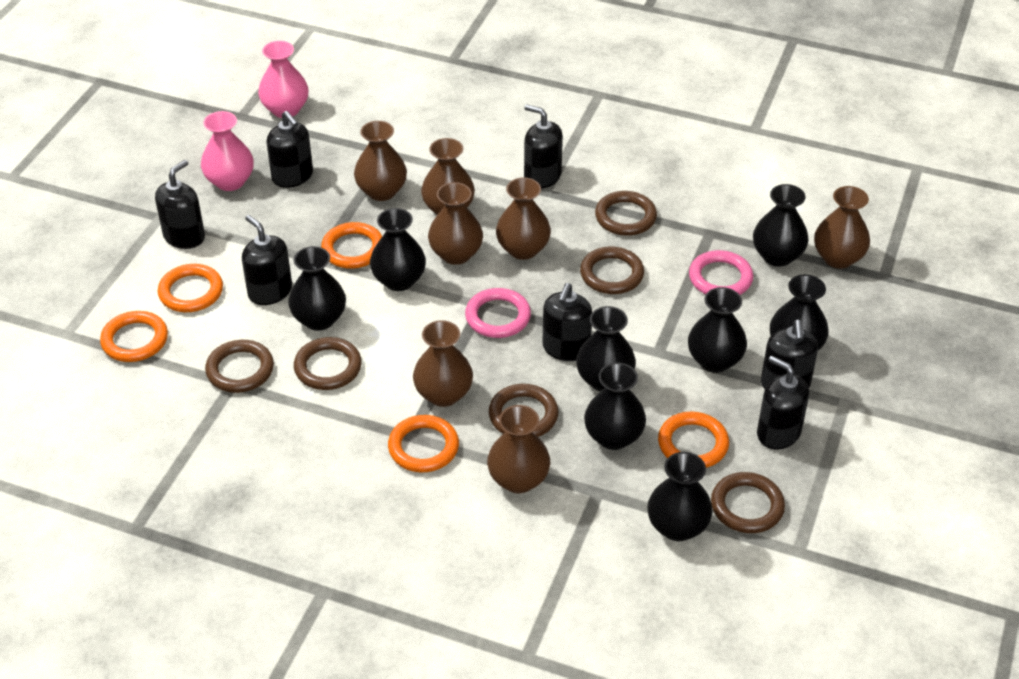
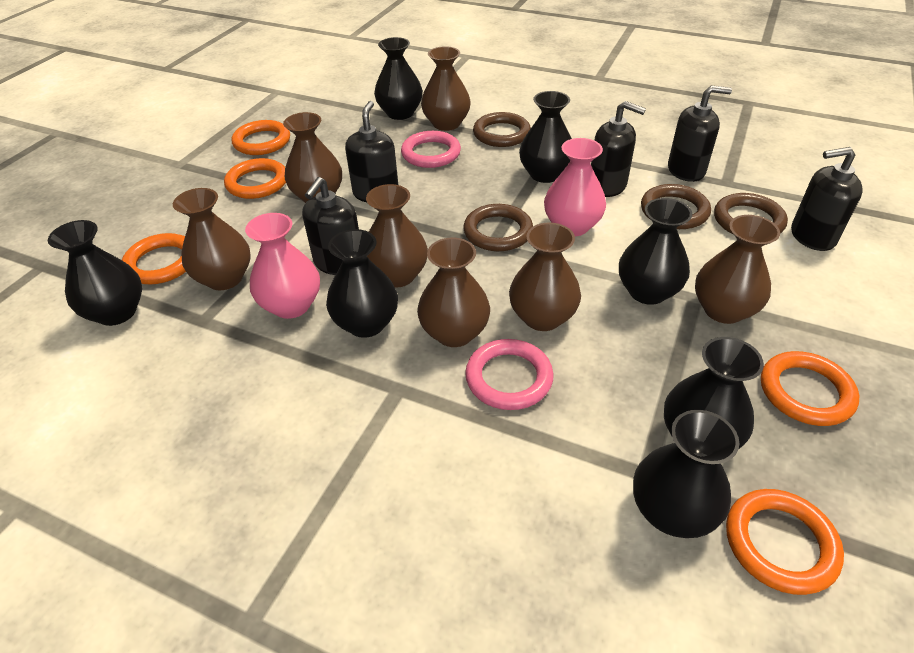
black soap dispenser: 7 -> 5
black vase: 8 -> 7
brown ring: 6 -> 4

